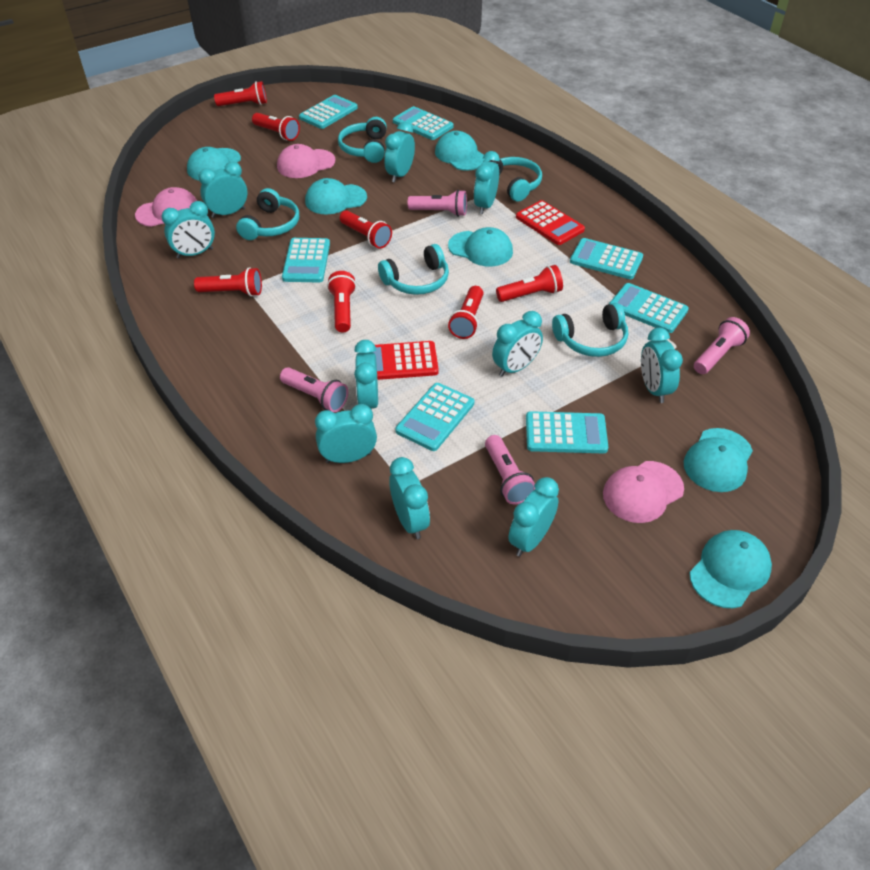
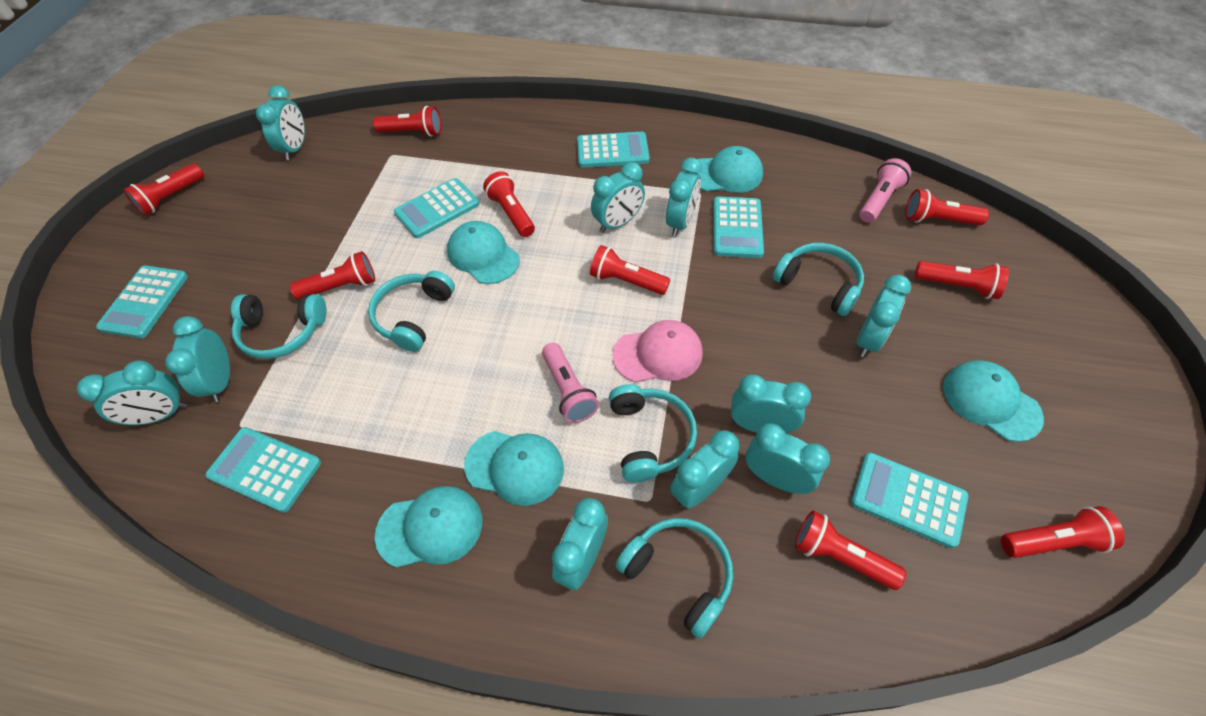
pink cap: 3 -> 1
pink flashlight: 4 -> 2
red calculator: 2 -> 0
red flashlight: 7 -> 9
turquoise calculator: 7 -> 6
turquoise cap: 6 -> 5

